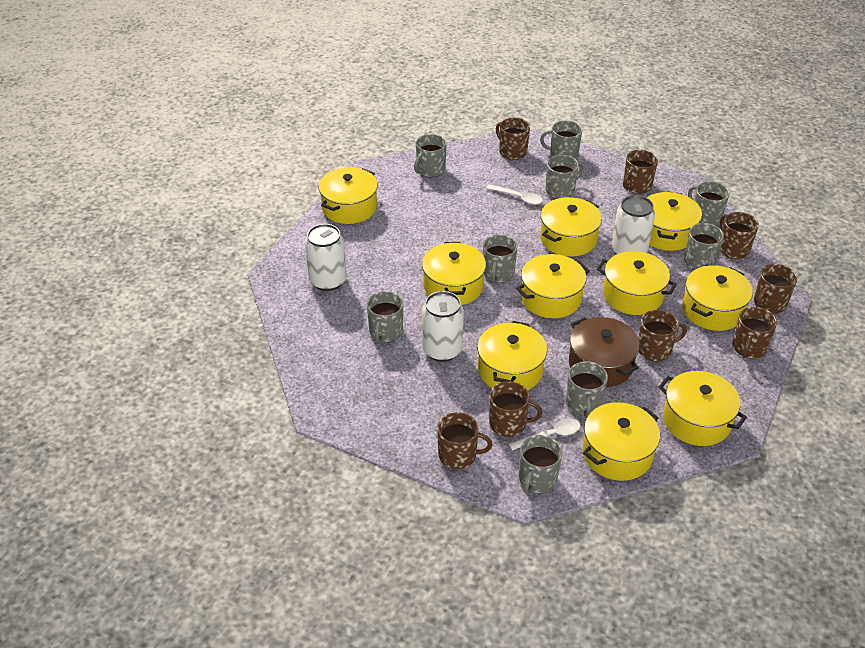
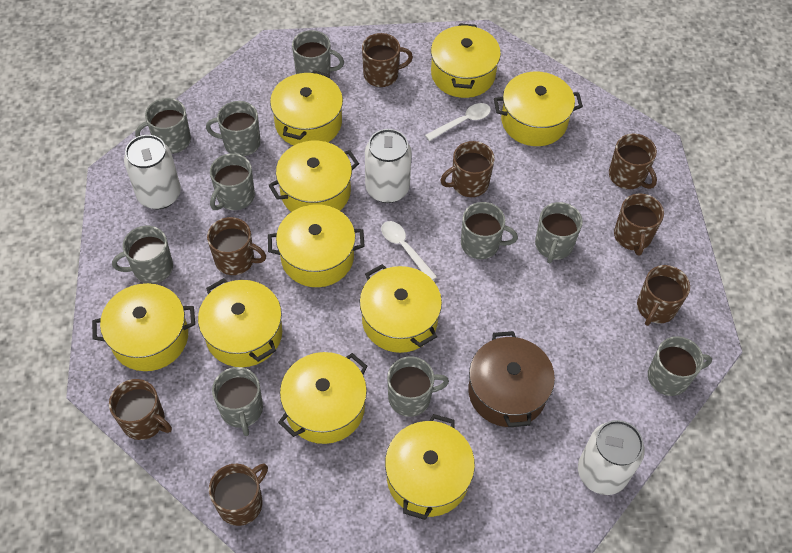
grey mug: 9 -> 10

